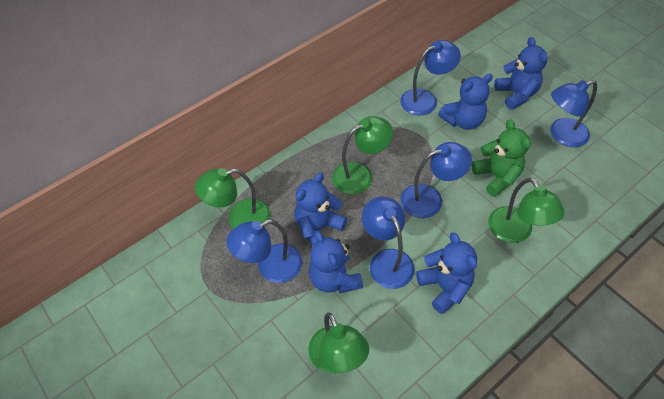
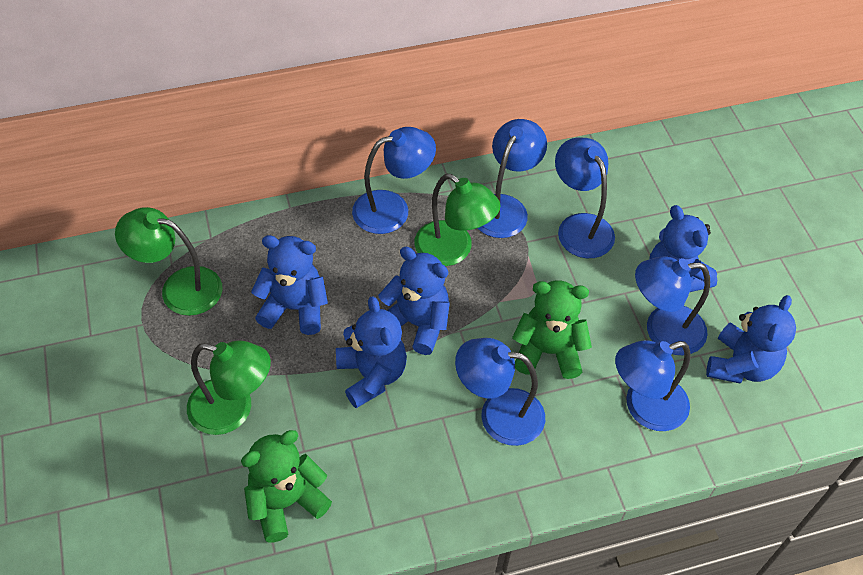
blue lamp: 5 -> 6
green lamp: 4 -> 3
green teddy bear: 1 -> 2

